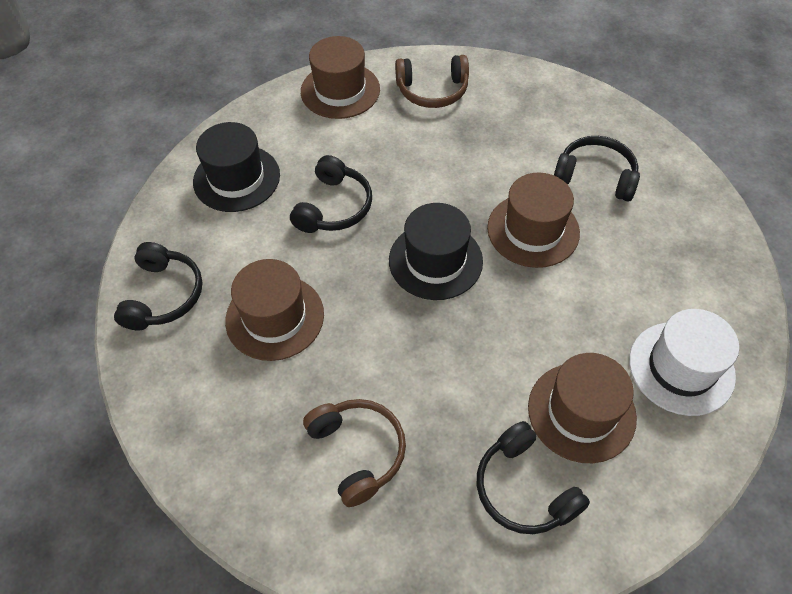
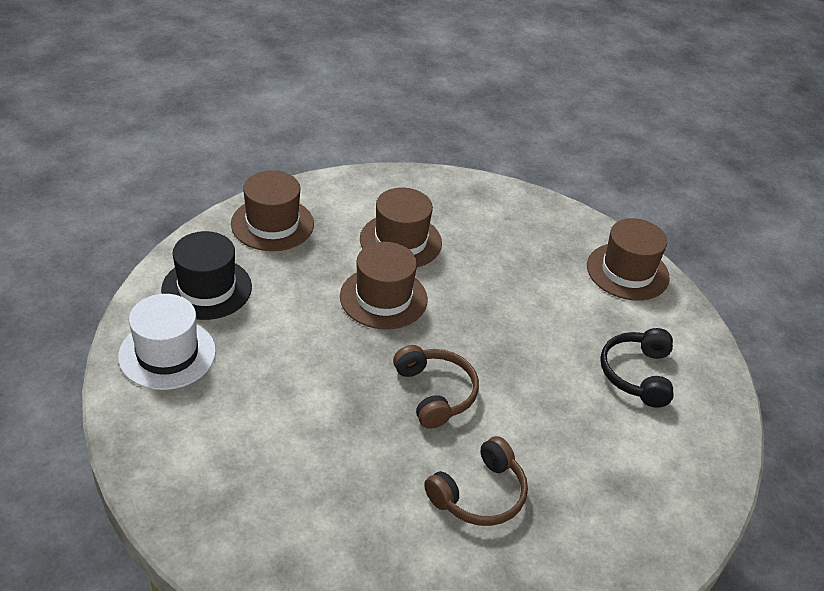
black hat: 2 -> 1
black headphones: 4 -> 1

